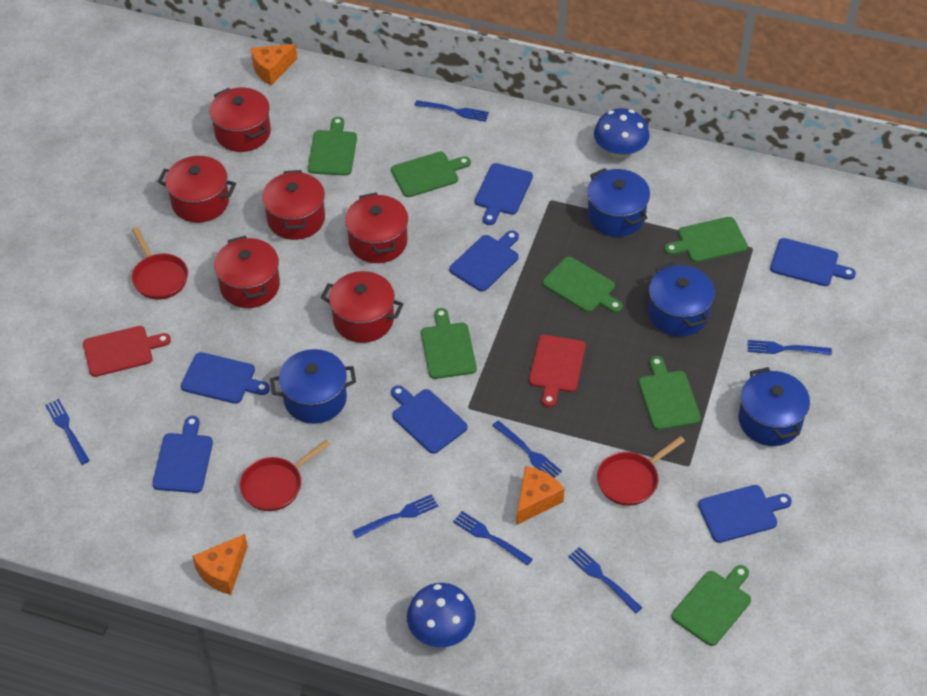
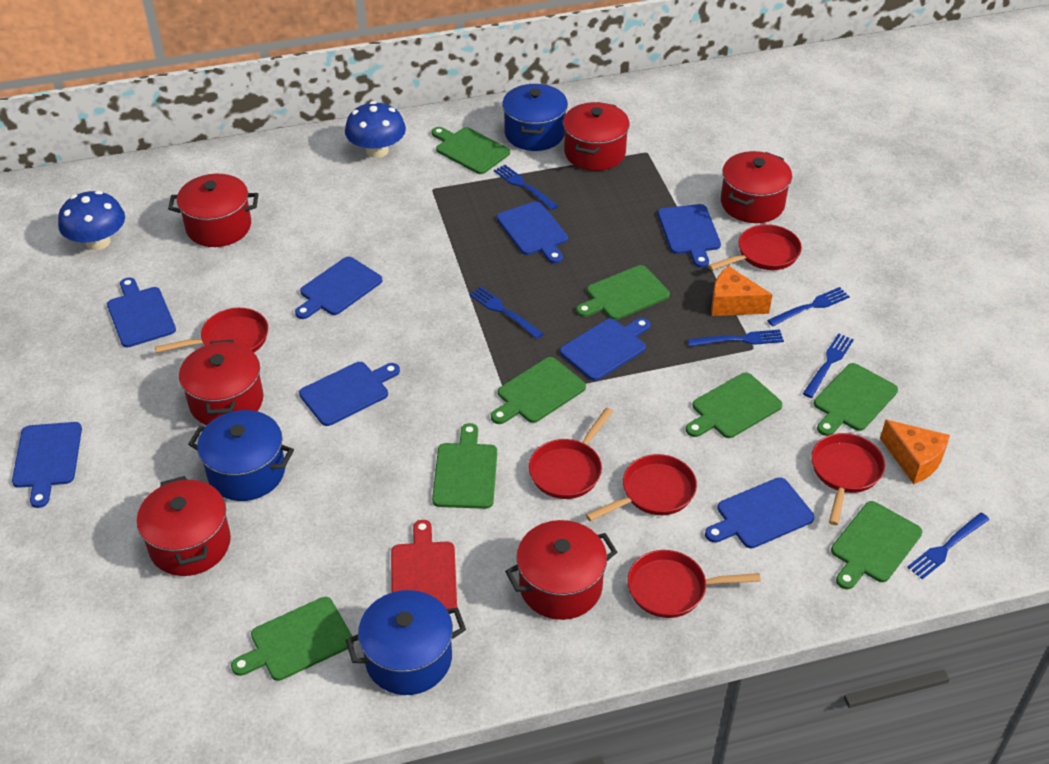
blue cutting board: 7 -> 8
blue fork: 7 -> 6
blue pot: 4 -> 3
green cutting board: 7 -> 8
orange cheese: 3 -> 2
red cutting board: 2 -> 1
red pan: 3 -> 6

